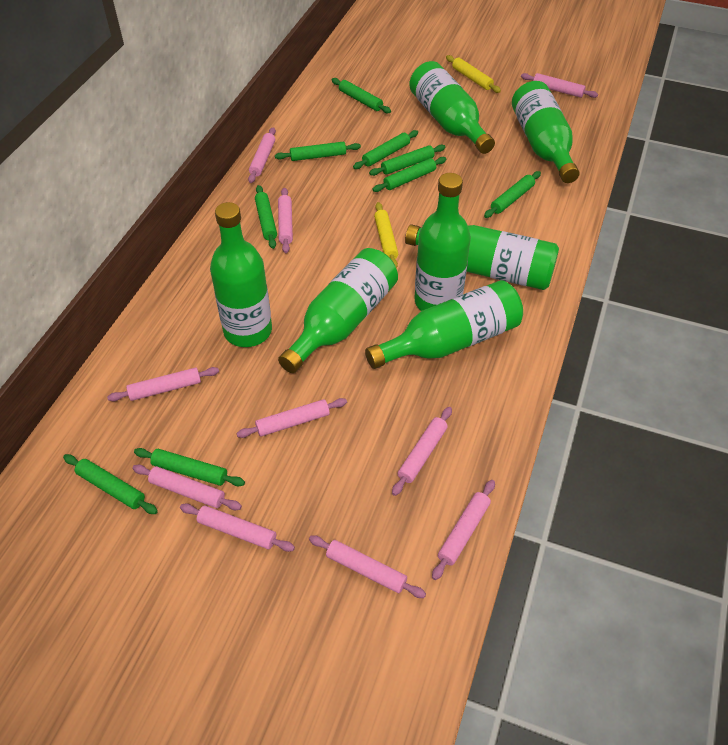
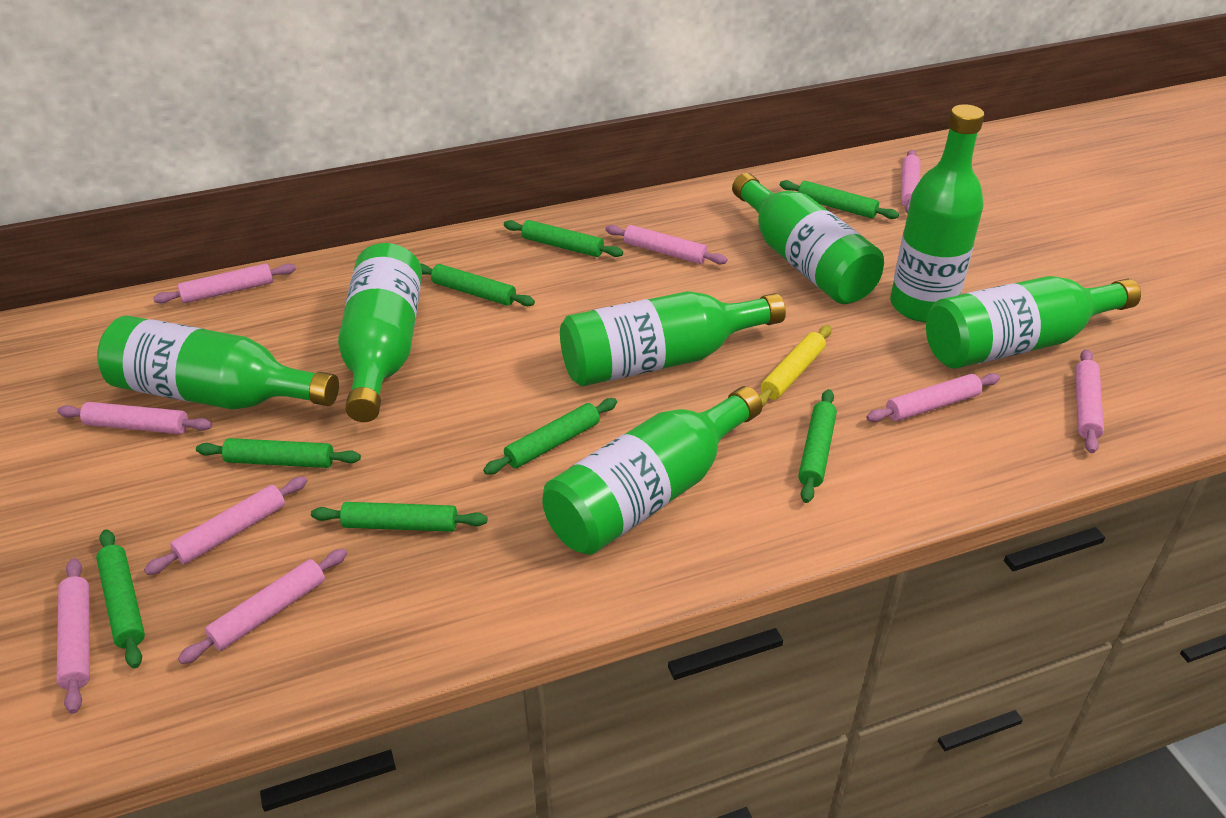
green rolling pin: 9 -> 8
pink rolling pin: 10 -> 9
yellow rolling pin: 2 -> 1

